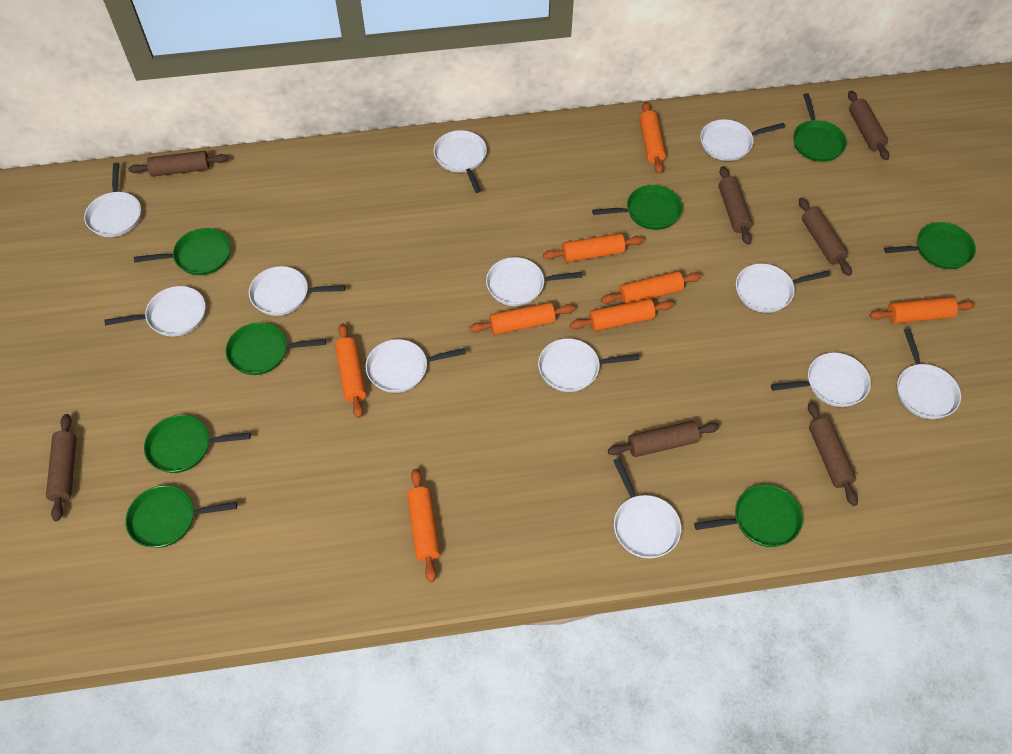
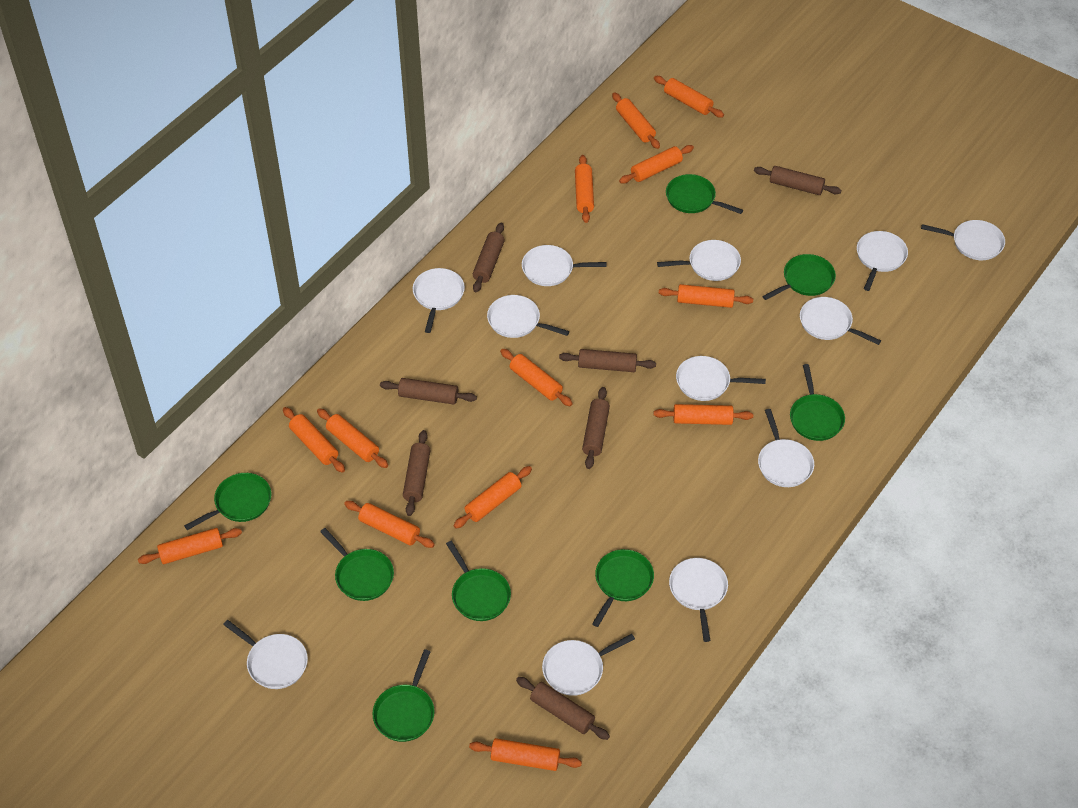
orange rolling pin: 8 -> 13

